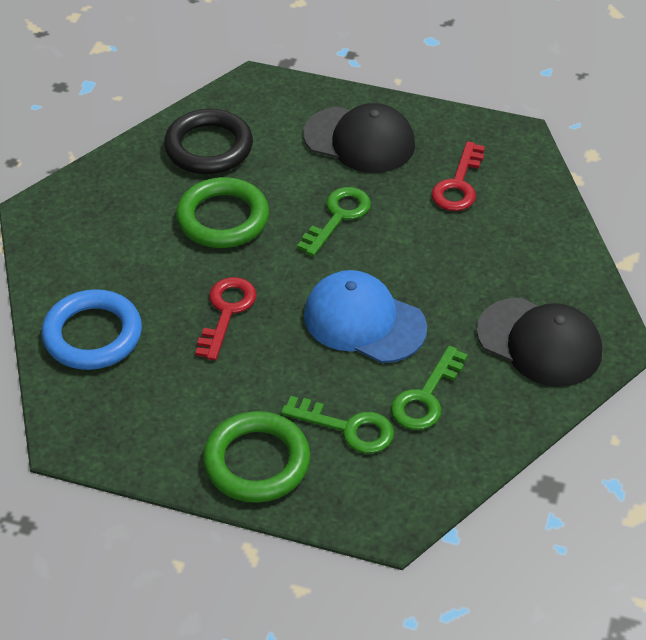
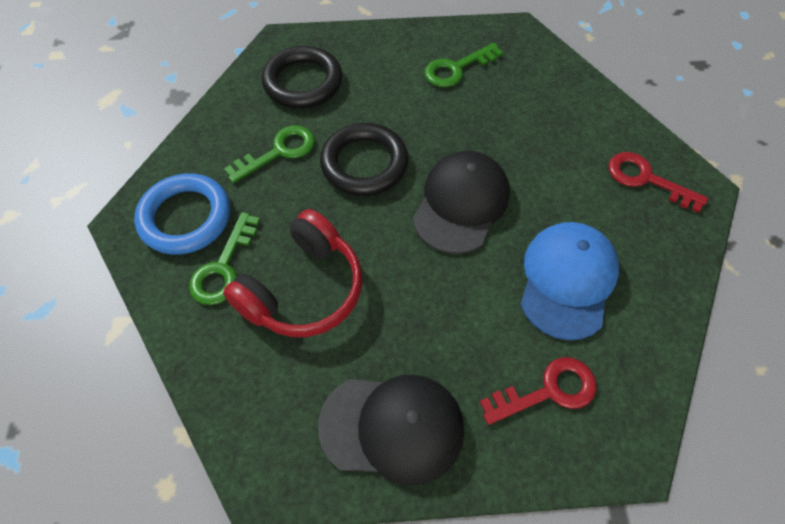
black ring: 1 -> 2
green ring: 2 -> 0
red headphones: 0 -> 1

